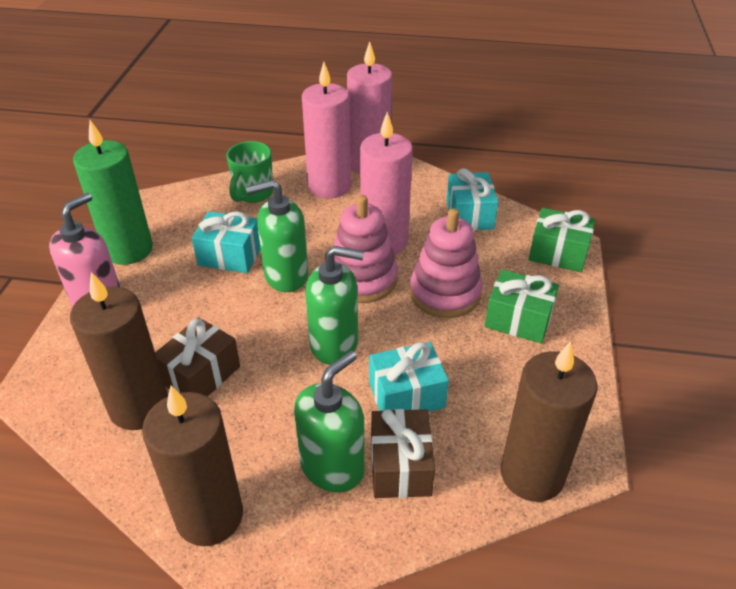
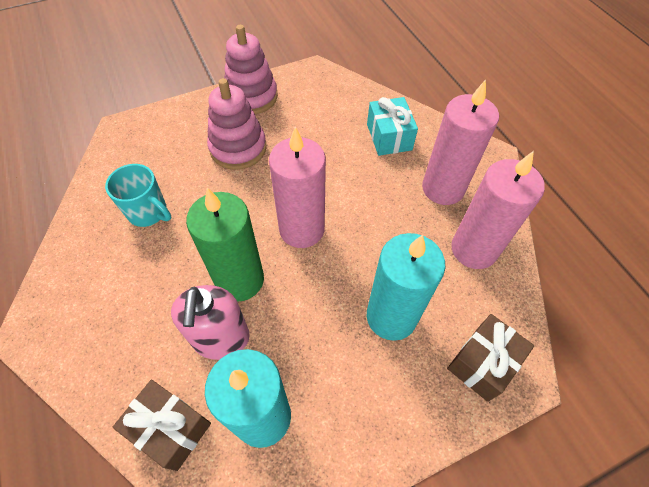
brown candle: 3 -> 0
green gift: 2 -> 0
green mug: 1 -> 0
green soap dispenser: 3 -> 0
turquoise candle: 0 -> 2
turquoise gift: 3 -> 1
turquoise mug: 0 -> 1

